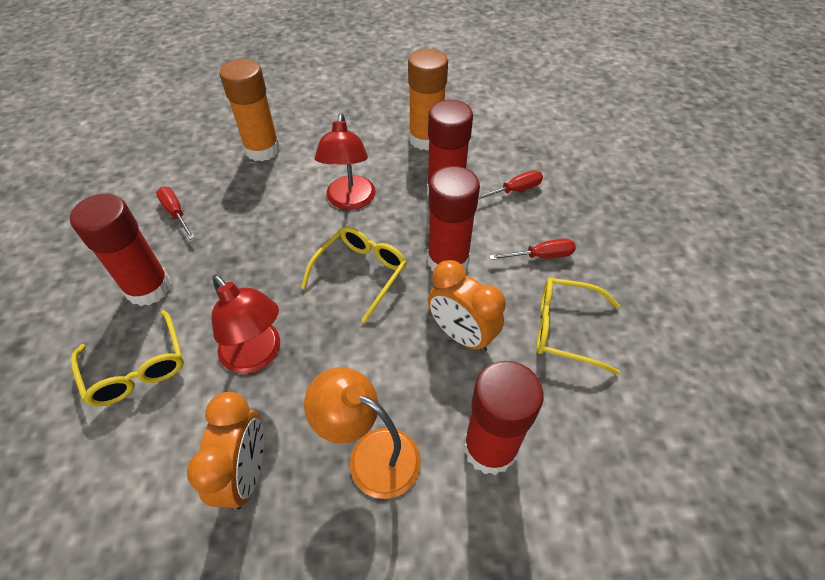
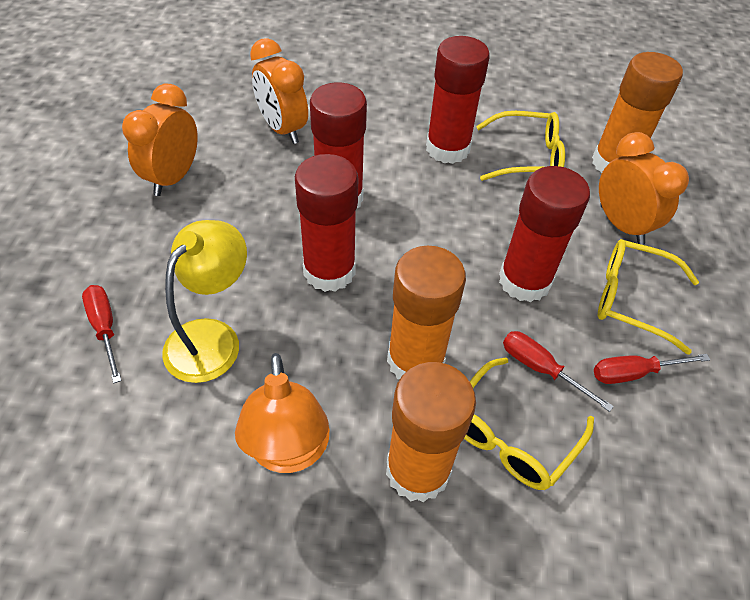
orange clock: 2 -> 3
orange glue stick: 2 -> 3
red lamp: 2 -> 0
yellow lamp: 0 -> 1

